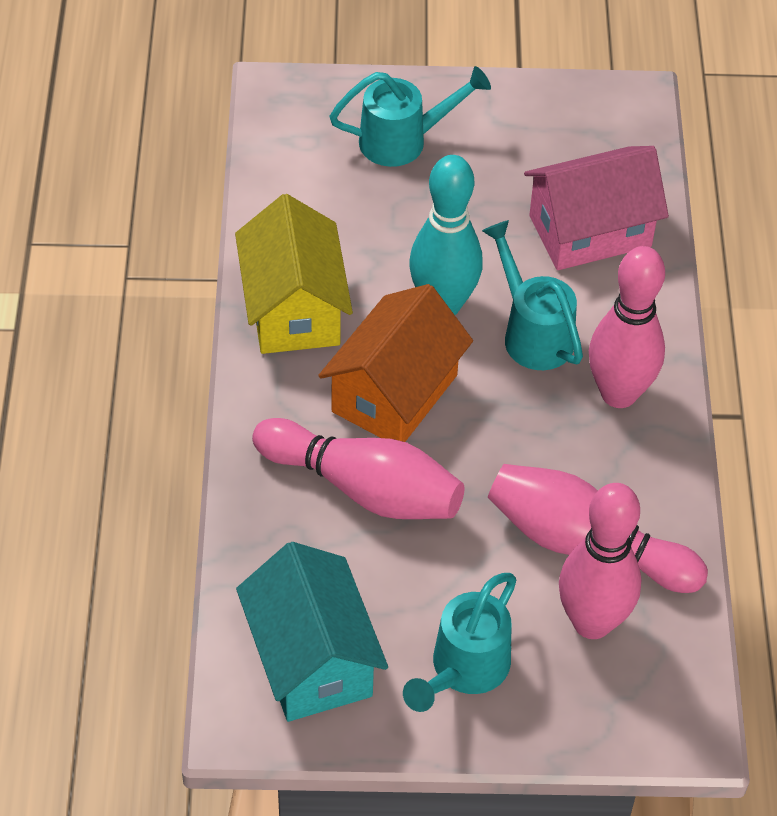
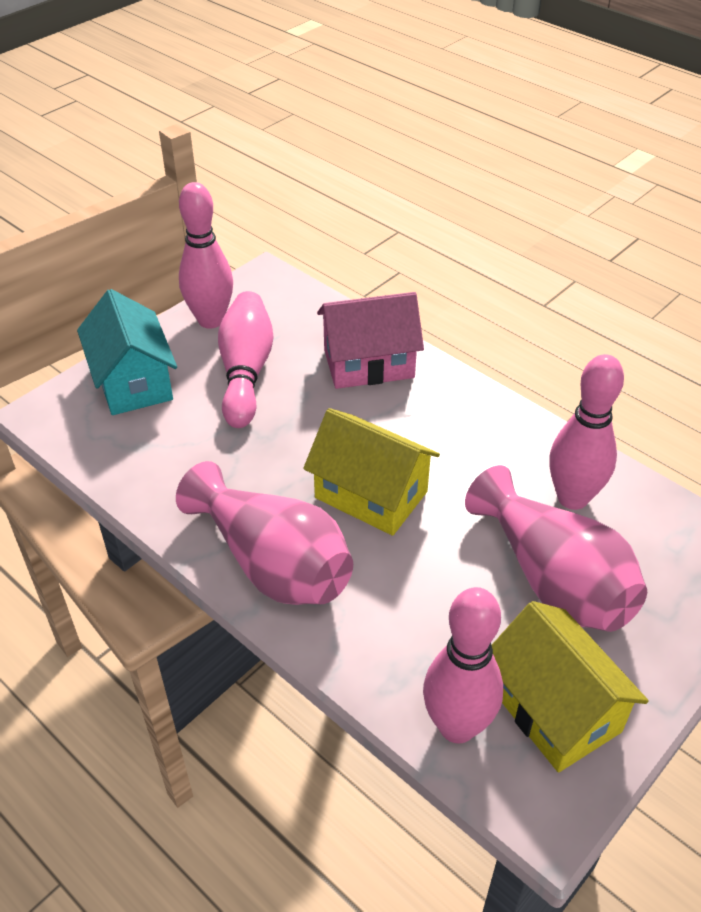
orange house: 1 -> 0
pink vase: 0 -> 2
turquoise bowling pin: 1 -> 0
turquoise watering can: 3 -> 0
yellow house: 1 -> 2

